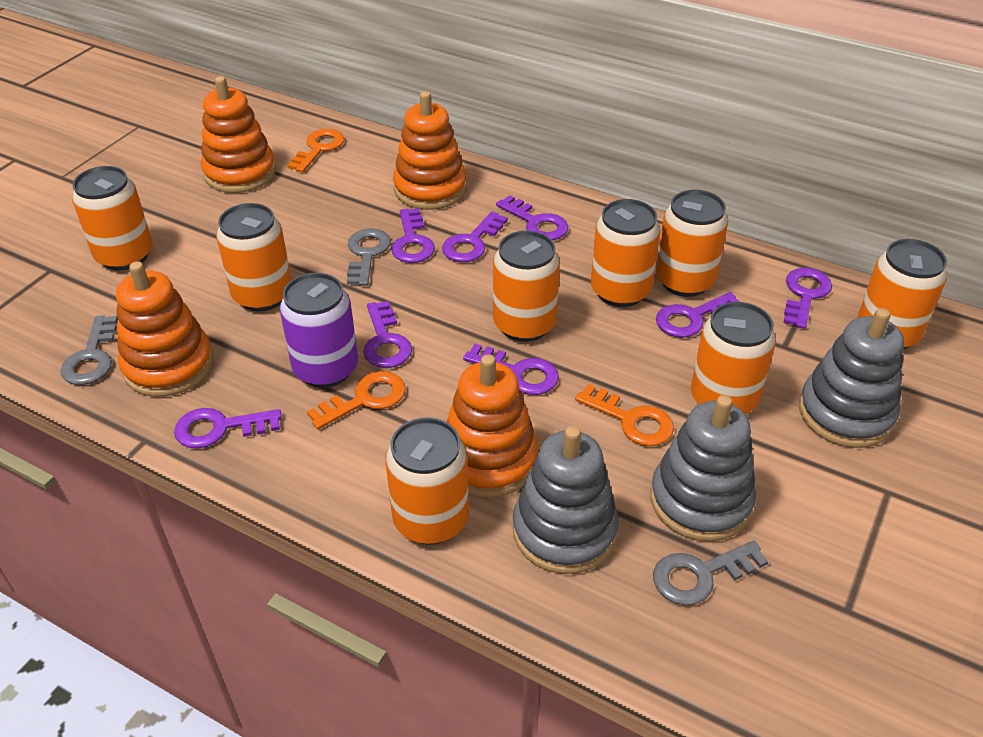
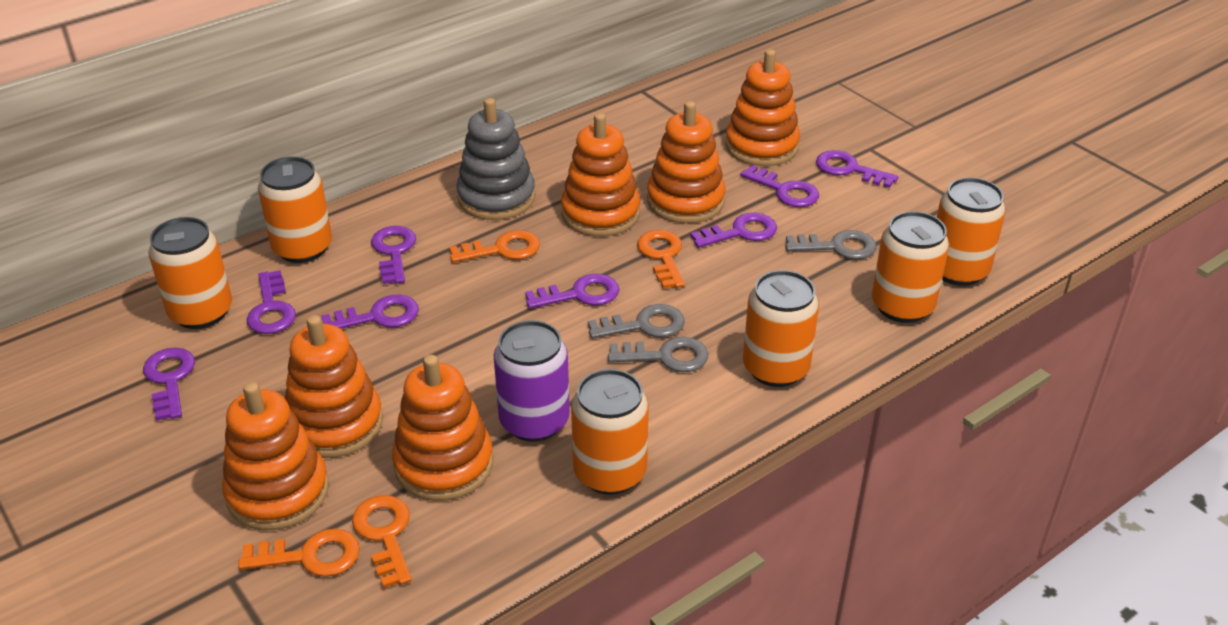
grey stacking toy: 3 -> 1
orange can: 8 -> 6
orange key: 3 -> 4
orange stacking toy: 4 -> 6

